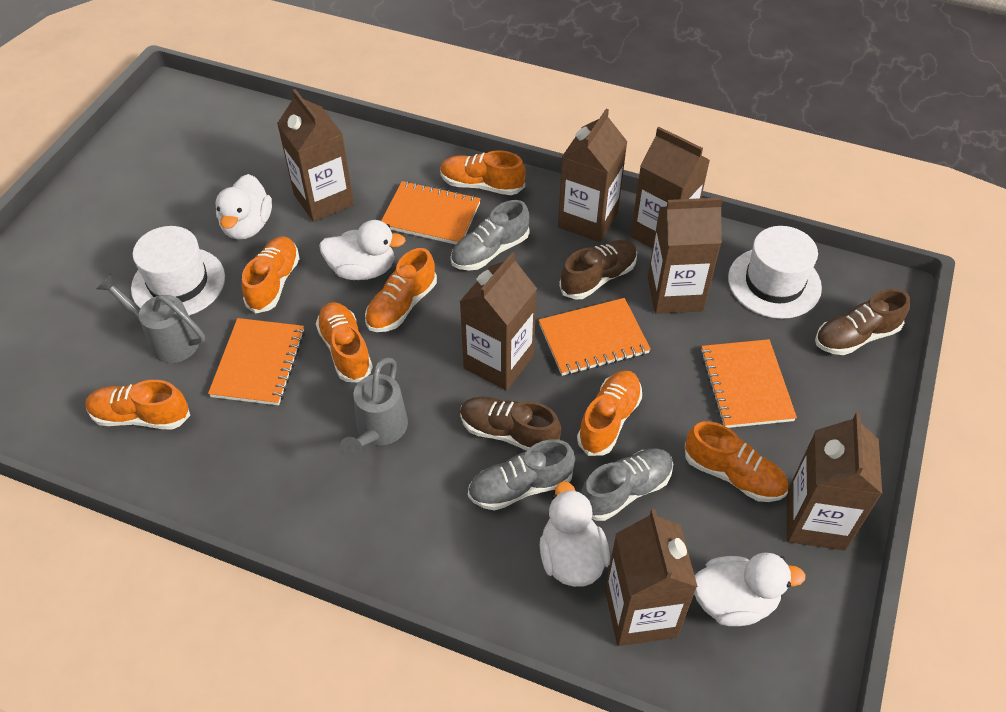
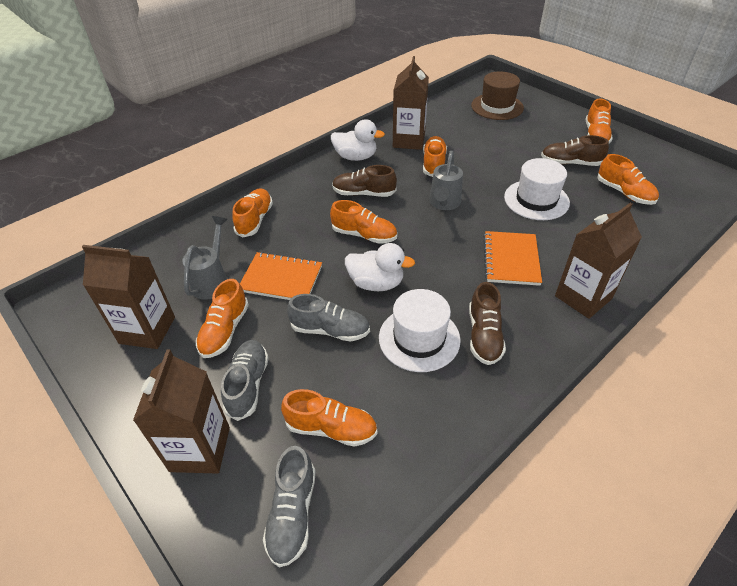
brown carton: 7 -> 4
brown hat: 0 -> 1
orange notebook: 4 -> 2
white duck: 4 -> 2

